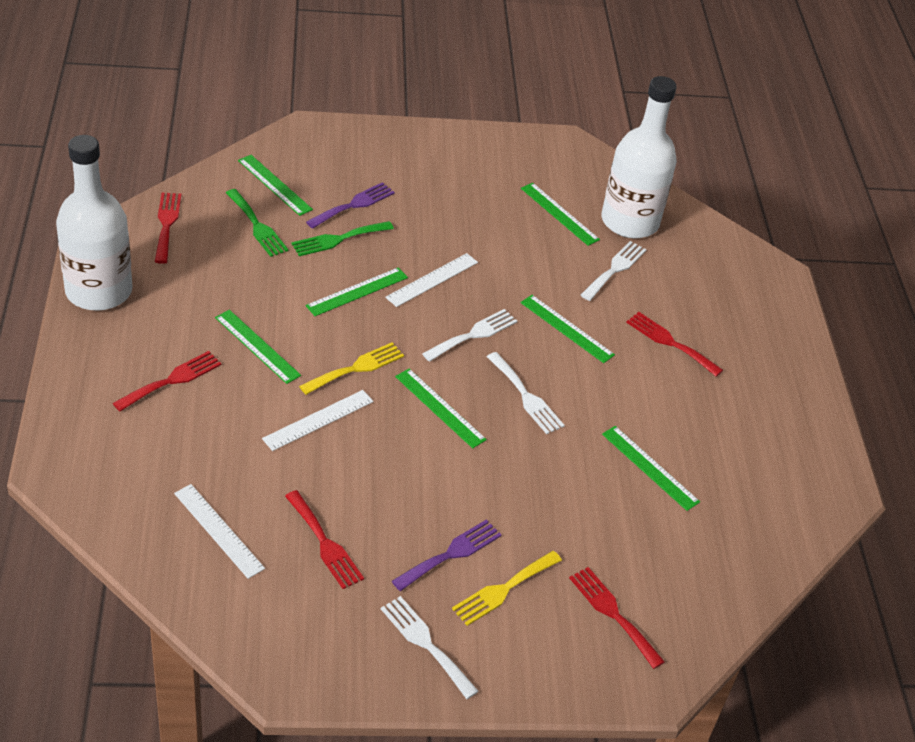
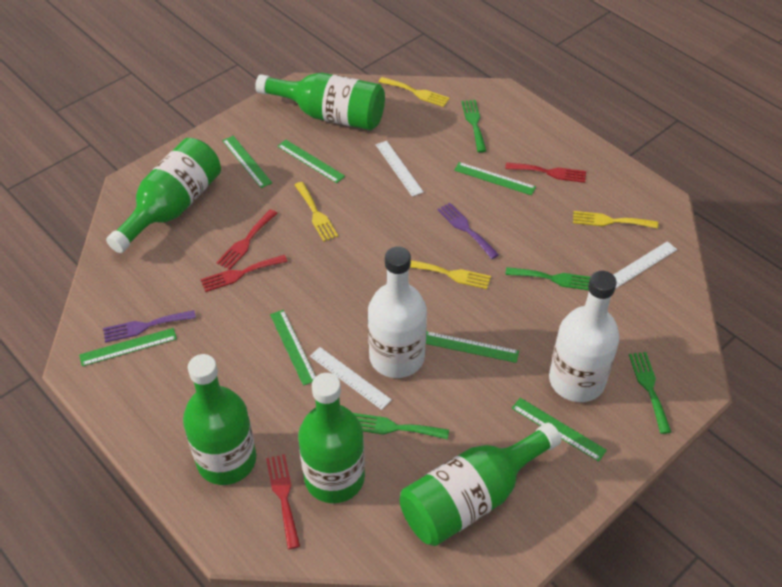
green bottle: 0 -> 5
green fork: 2 -> 4
red fork: 5 -> 4
white fork: 4 -> 0
yellow fork: 2 -> 4

